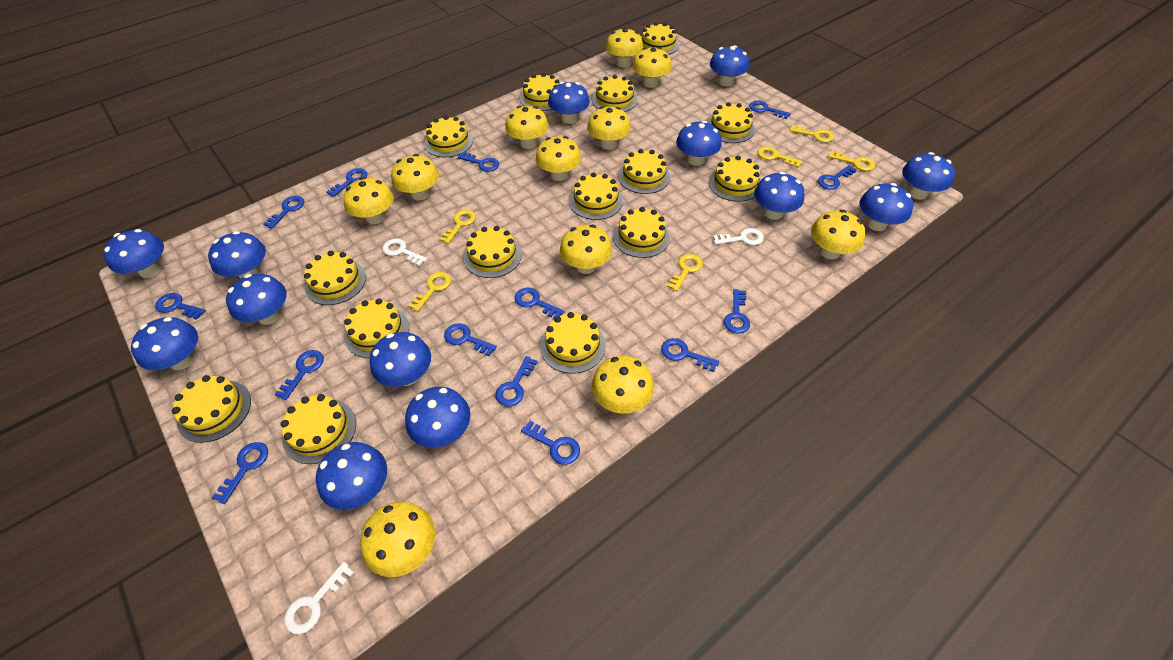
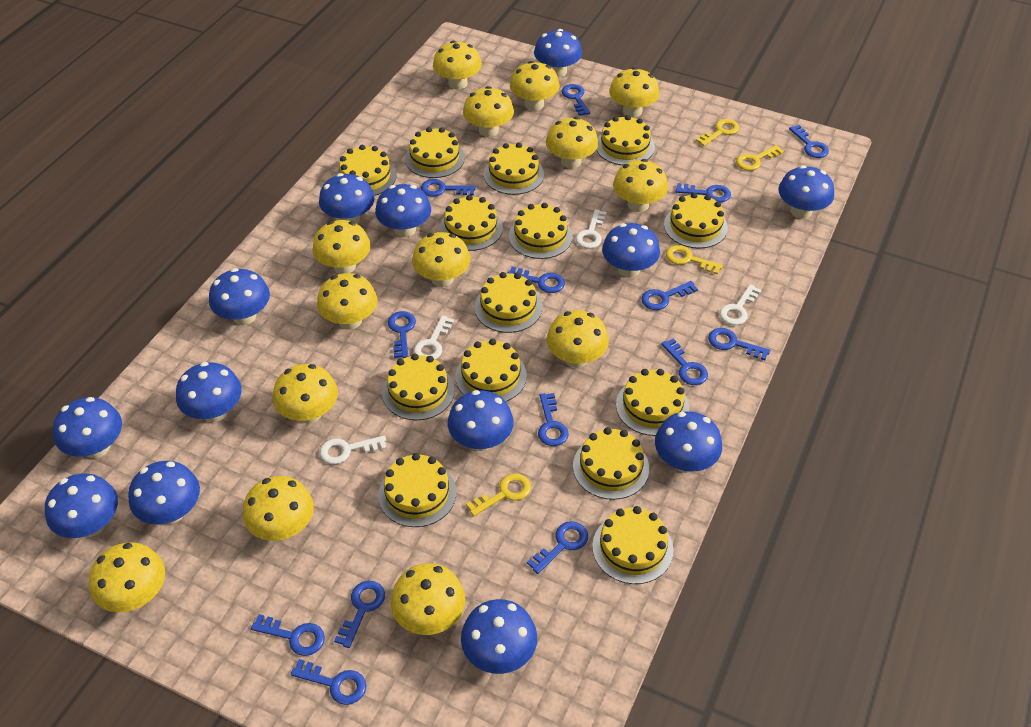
white key: 3 -> 4
yellow cake: 15 -> 14
yellow key: 6 -> 4
yellow mushroom: 11 -> 14

